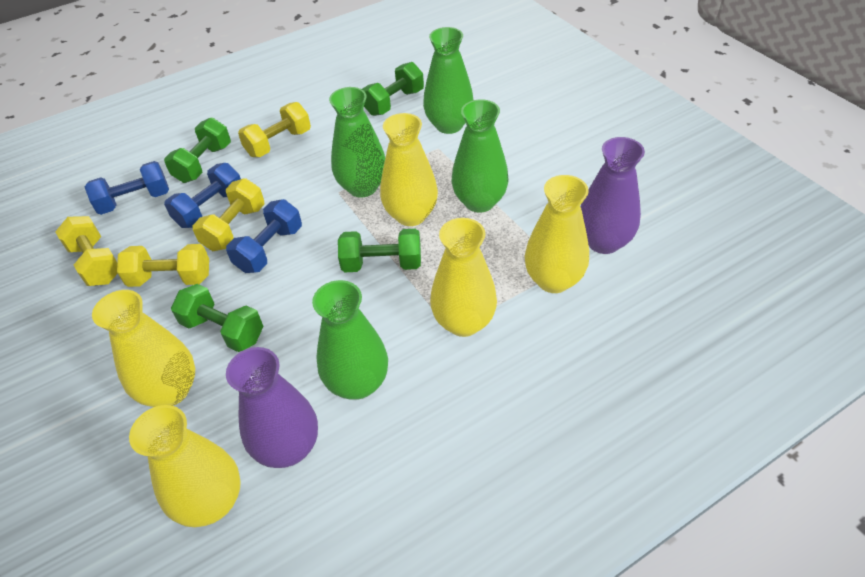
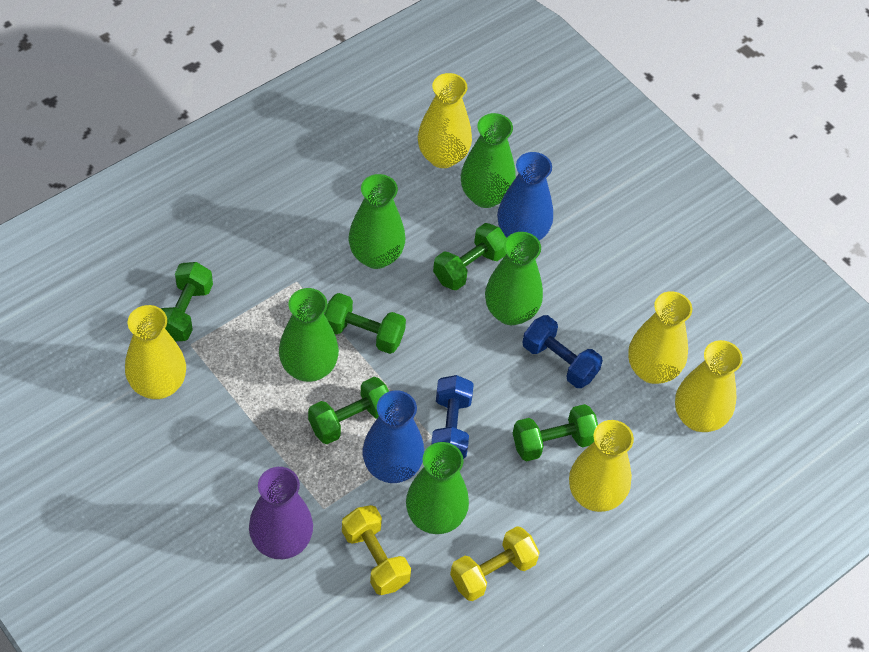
blue dumbbell: 3 -> 2
blue vase: 0 -> 2
green dumbbell: 4 -> 5
green vase: 4 -> 5
purple vase: 2 -> 1
yellow dumbbell: 4 -> 2

